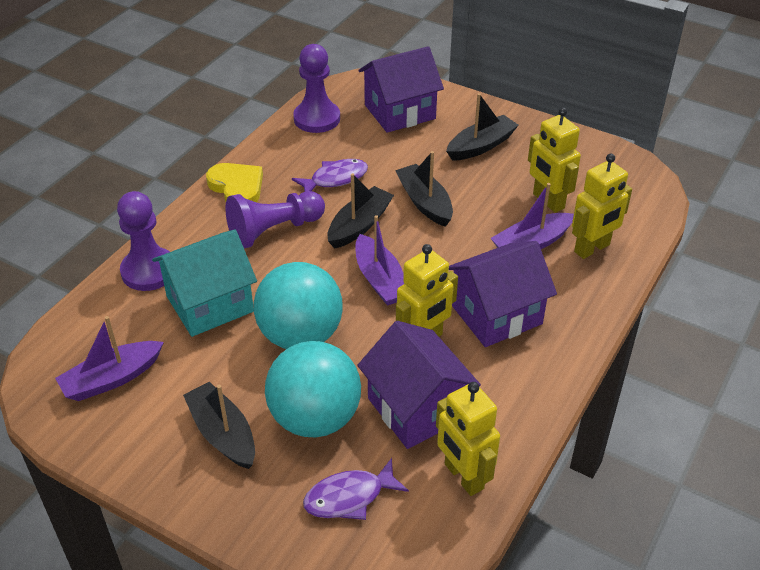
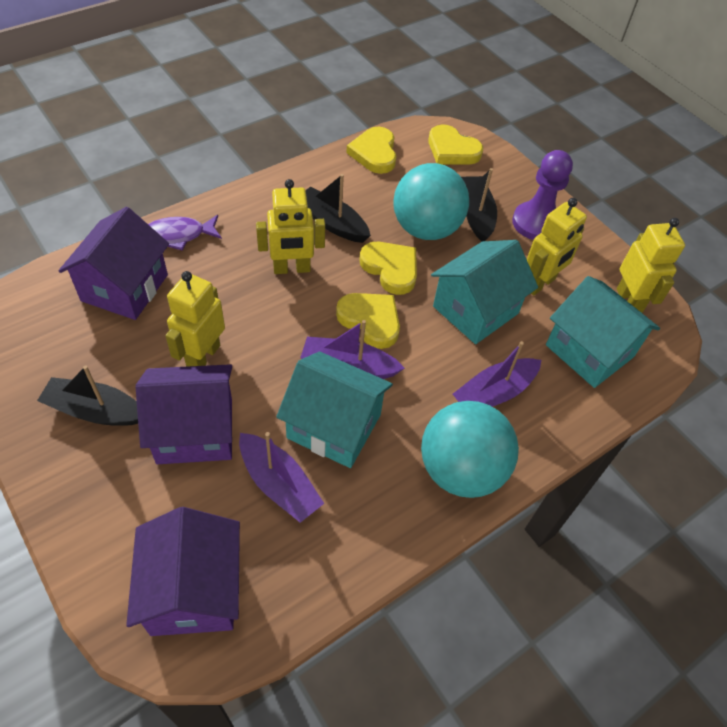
black boat: 4 -> 3
purple fish: 2 -> 1
purple pawn: 3 -> 1
turquoise house: 1 -> 3
yellow heart: 1 -> 4

